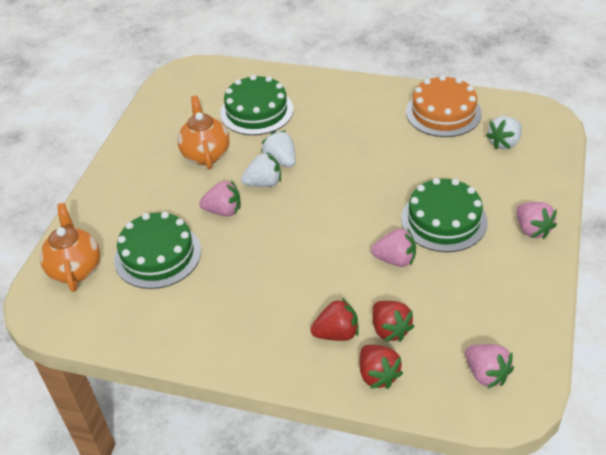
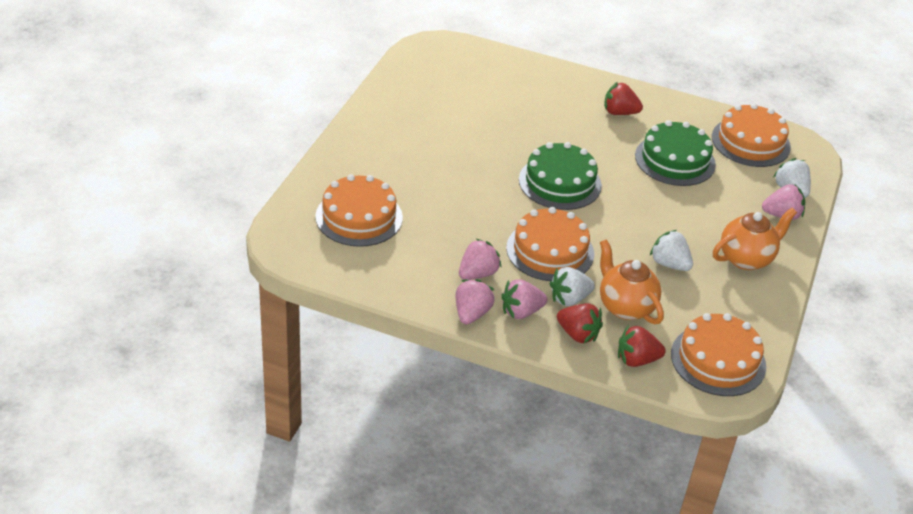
green cake: 3 -> 2
orange cake: 1 -> 4

